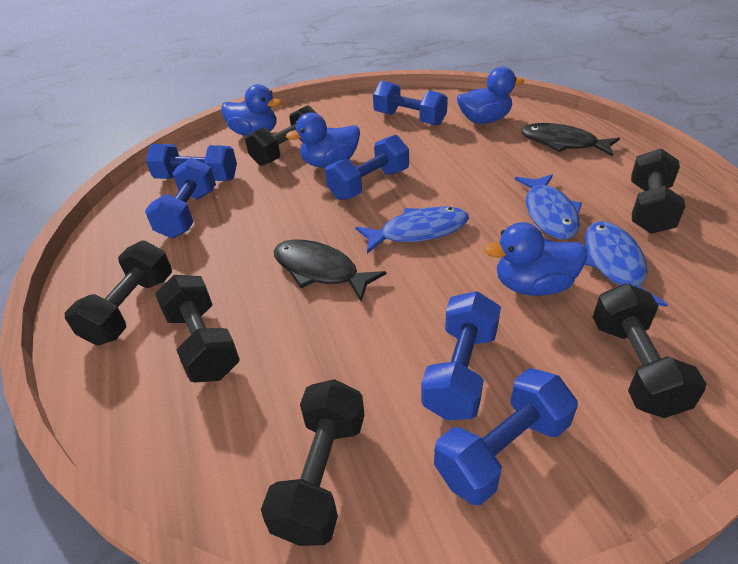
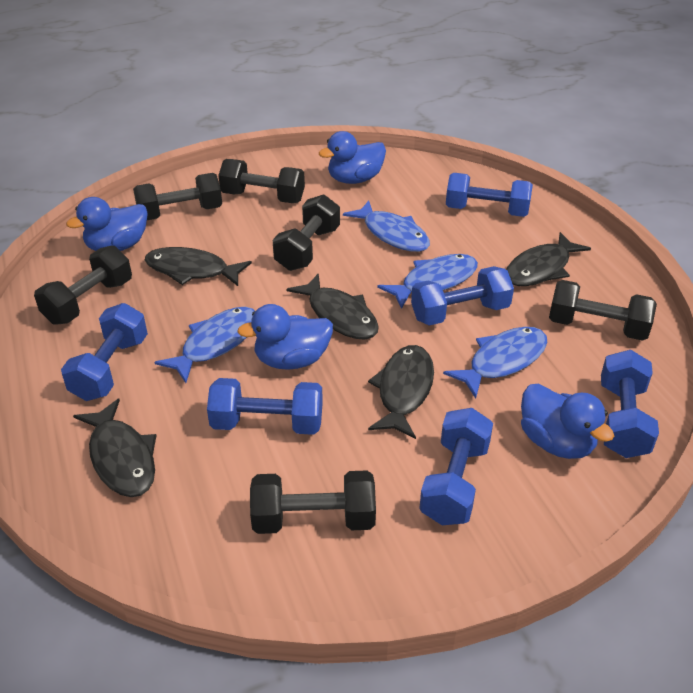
black fish: 2 -> 5
blue fish: 3 -> 4

